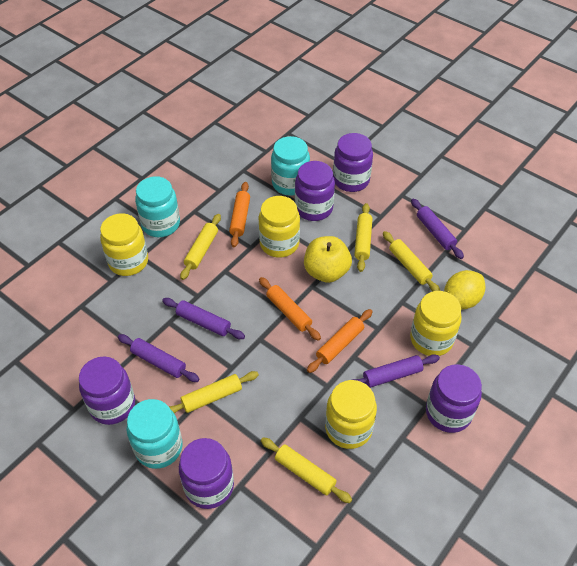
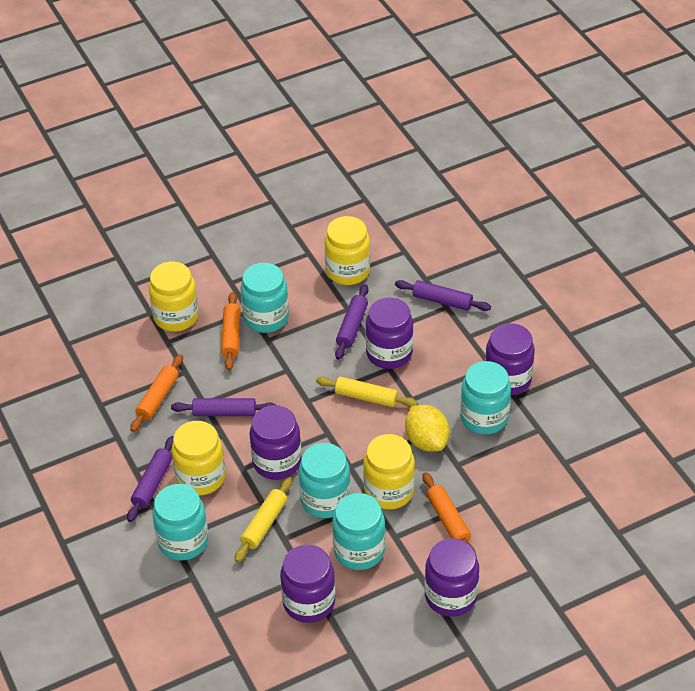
turquoise jar: 3 -> 5
yellow apple: 1 -> 0
yellow rolling pin: 5 -> 2

